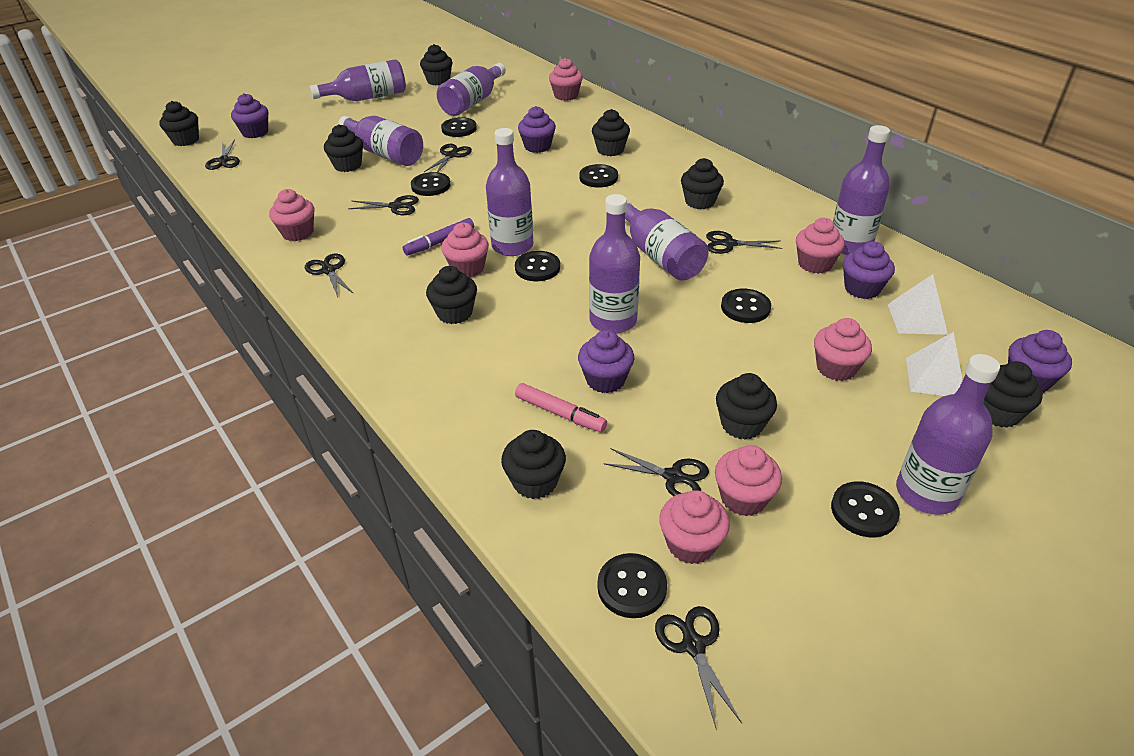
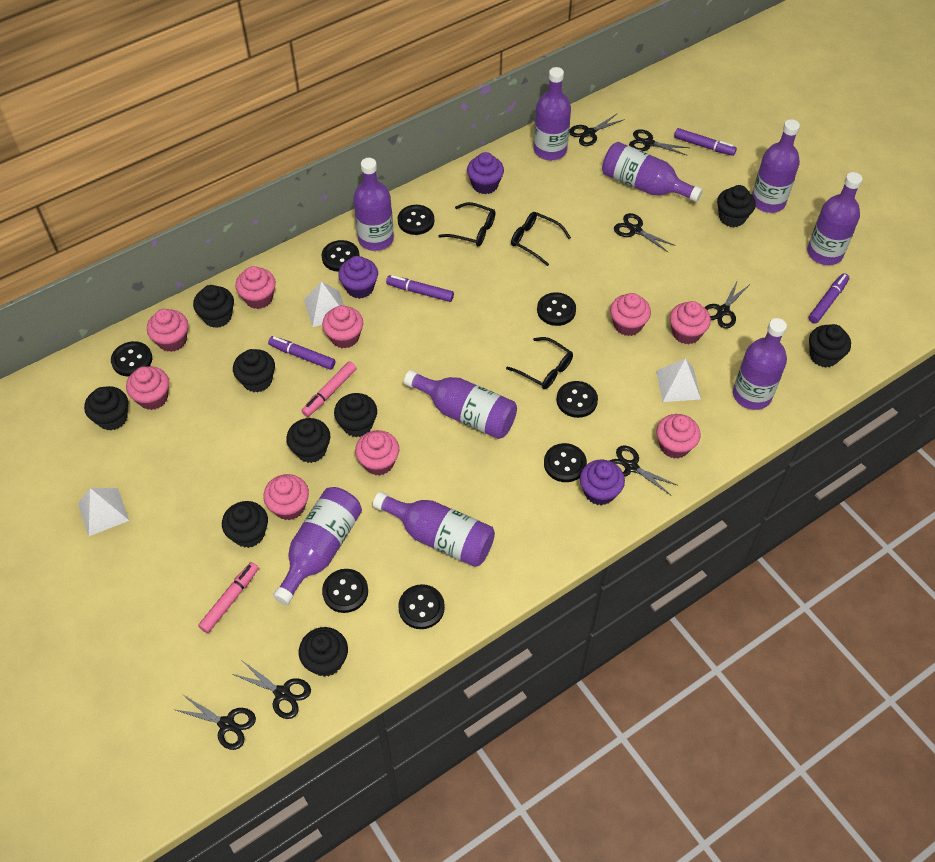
black button: 7 -> 8
black glasses: 0 -> 3
pink cupcake: 7 -> 9
pink marker: 1 -> 2
purple bottle: 8 -> 9
purple cupcake: 5 -> 3
purple marker: 1 -> 4
white pyramid: 2 -> 3

